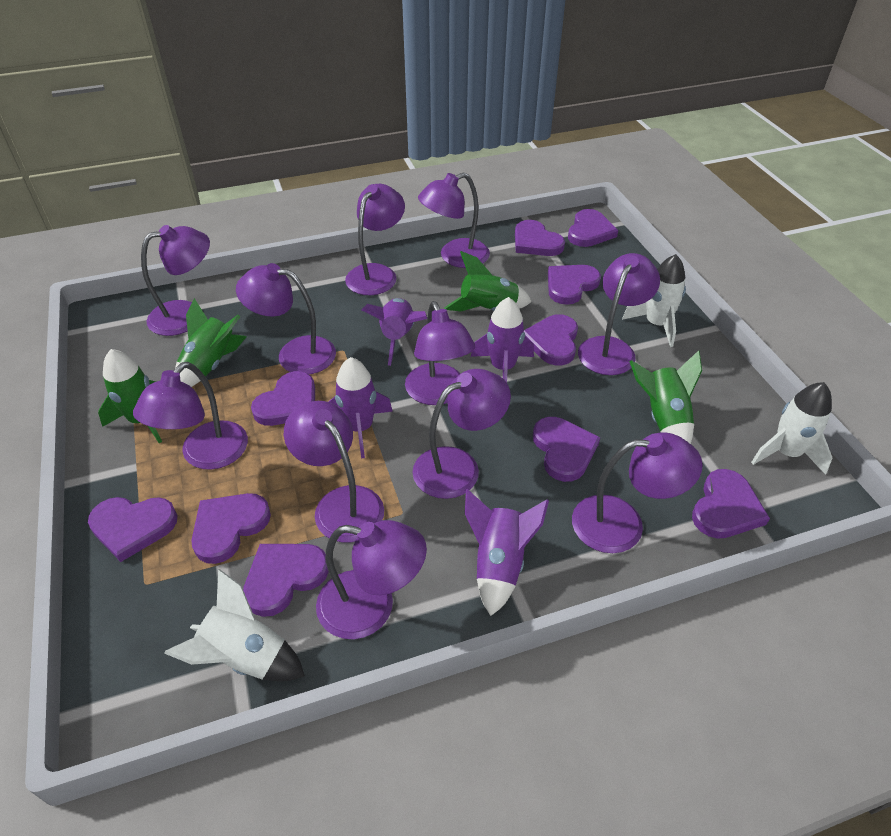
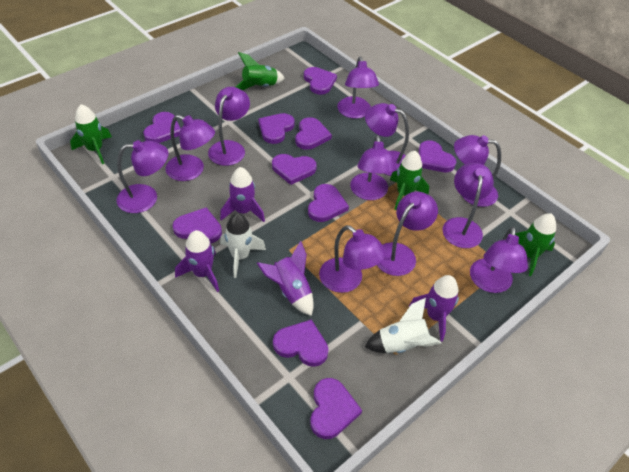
white rocket: 3 -> 2

